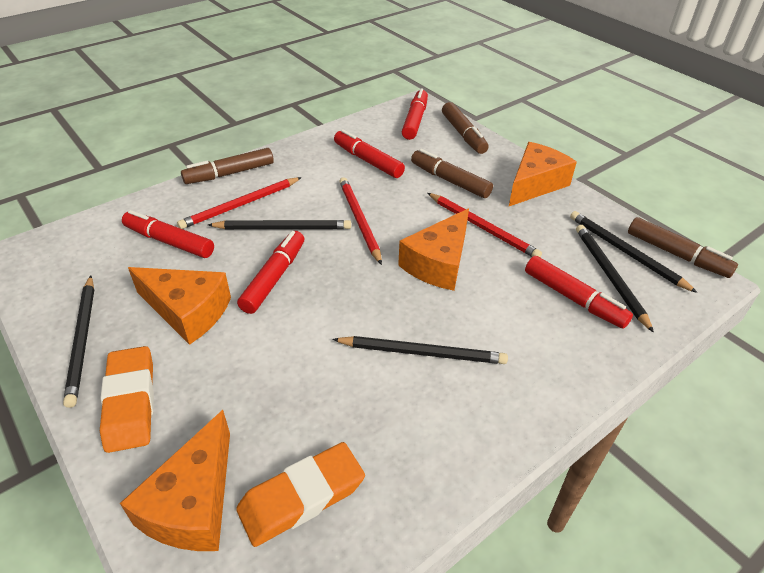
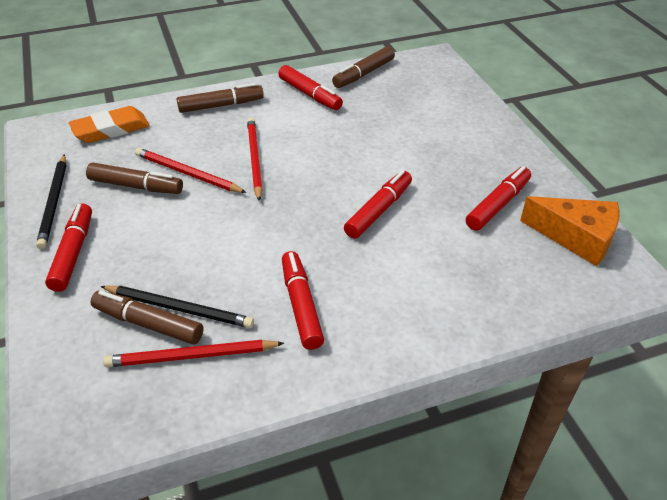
black pencil: 5 -> 2
orange cheese: 4 -> 1
orange eraser: 2 -> 1

